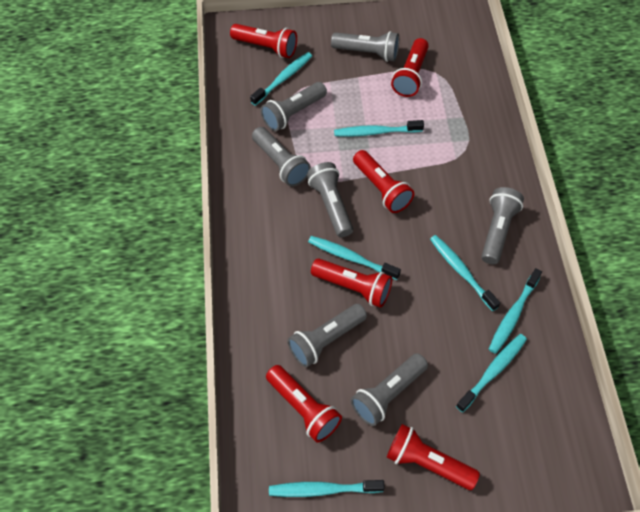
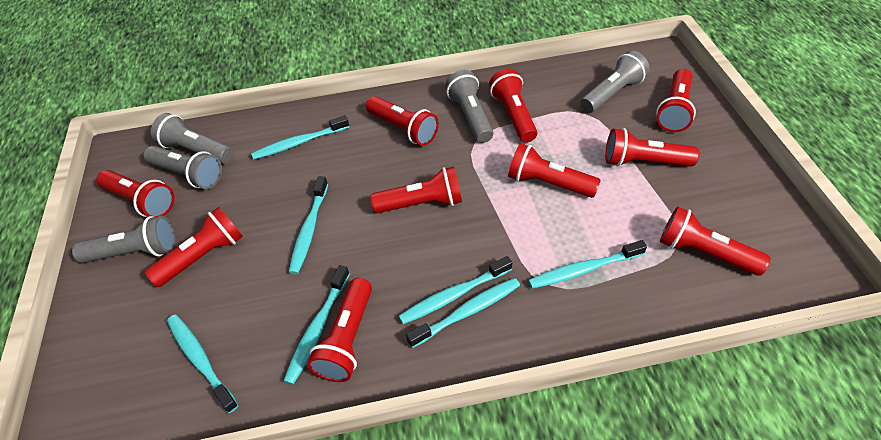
grey flashlight: 7 -> 5
red flashlight: 6 -> 10

